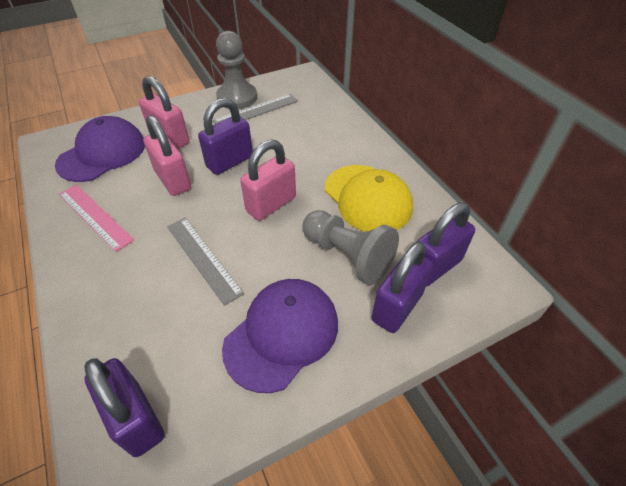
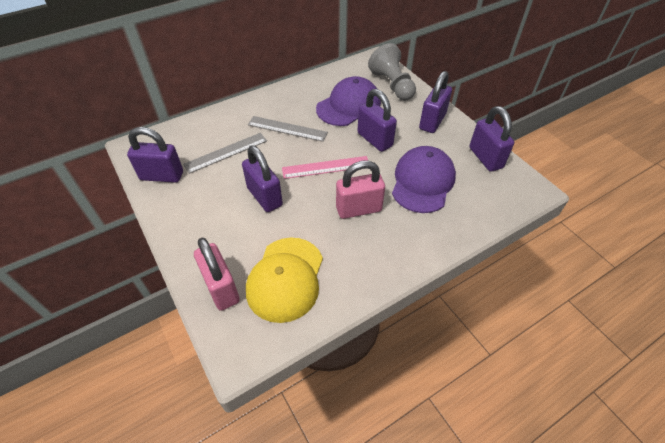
grey pawn: 2 -> 1
pink padlock: 3 -> 2
purple padlock: 4 -> 5

